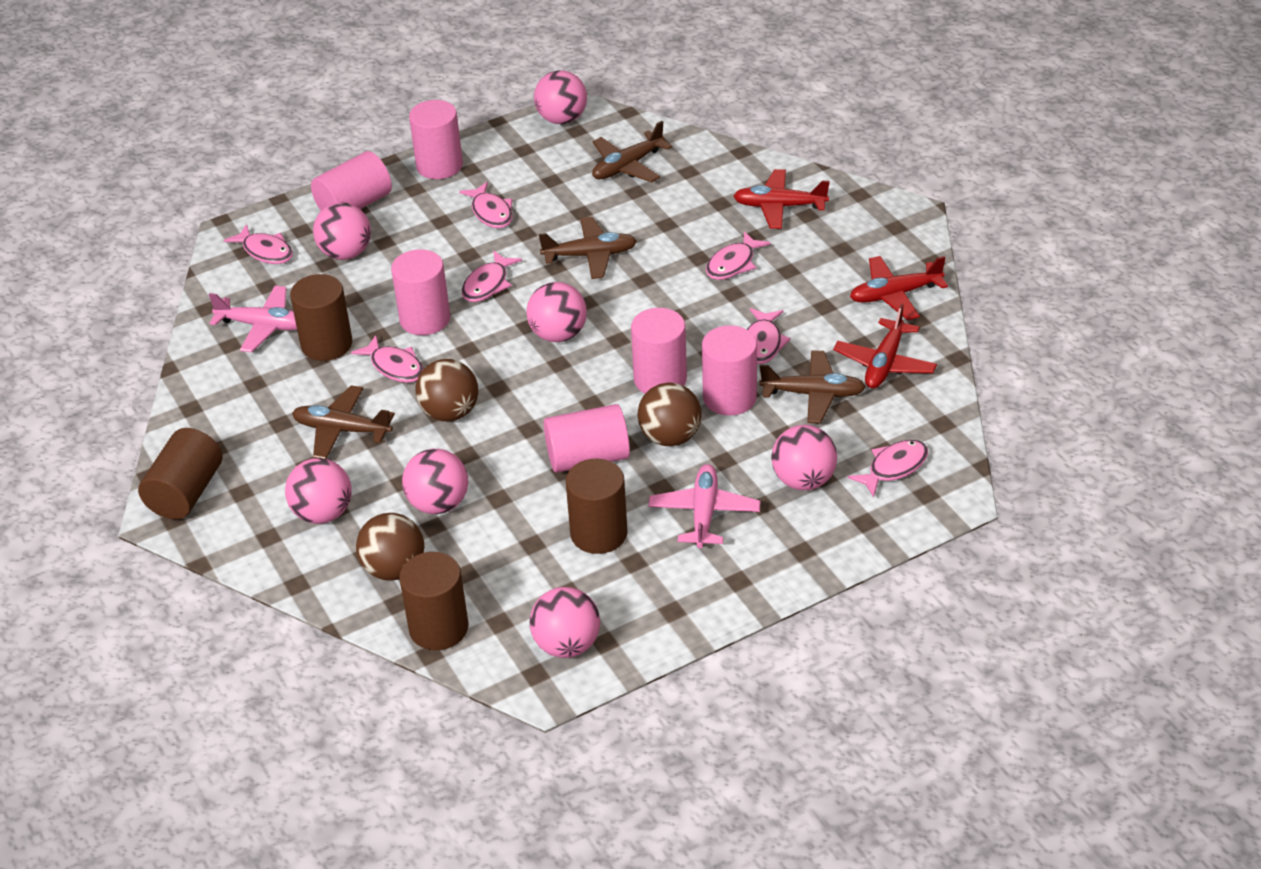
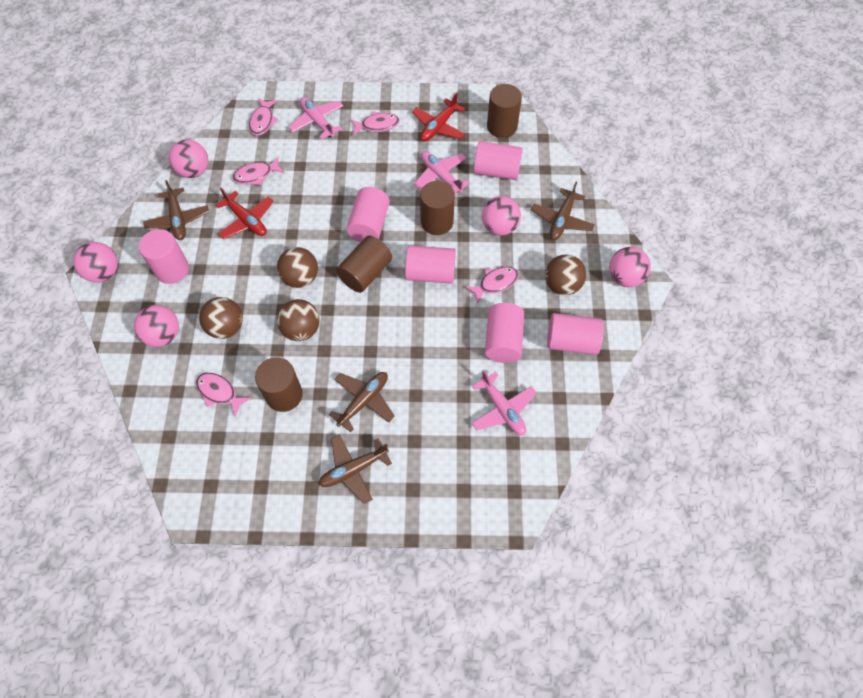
brown ball: 3 -> 4
pink ball: 7 -> 5
pink fish: 7 -> 5
pink plane: 2 -> 3
red plane: 3 -> 2

